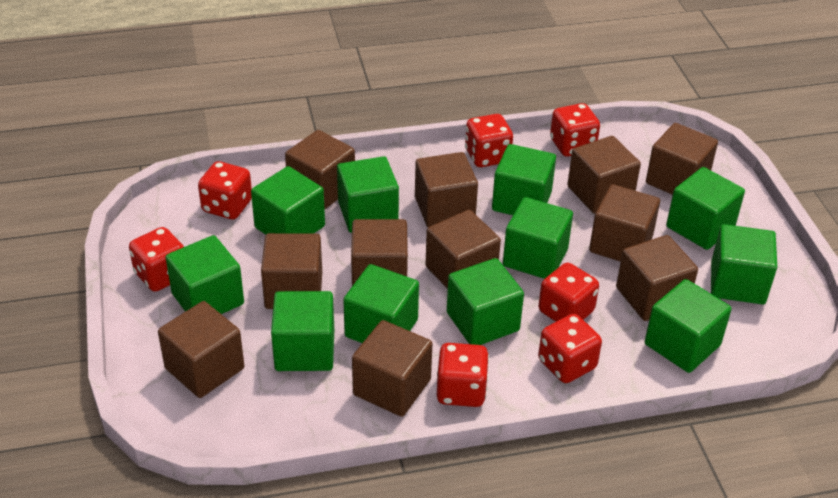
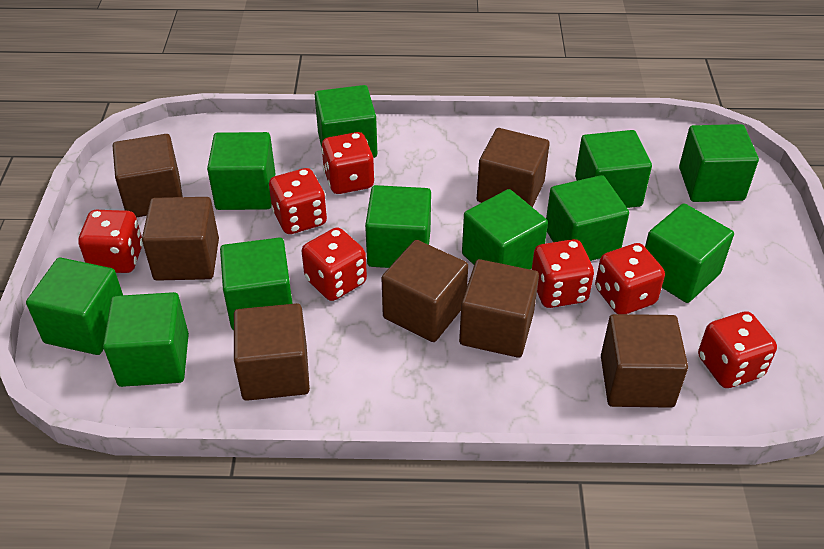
brown cube: 11 -> 7

